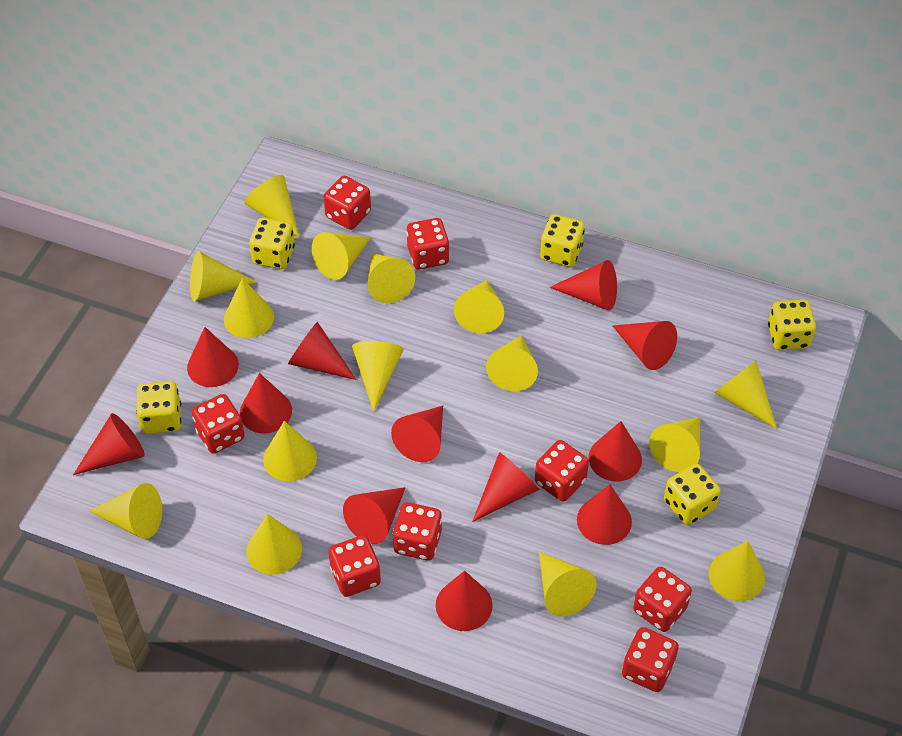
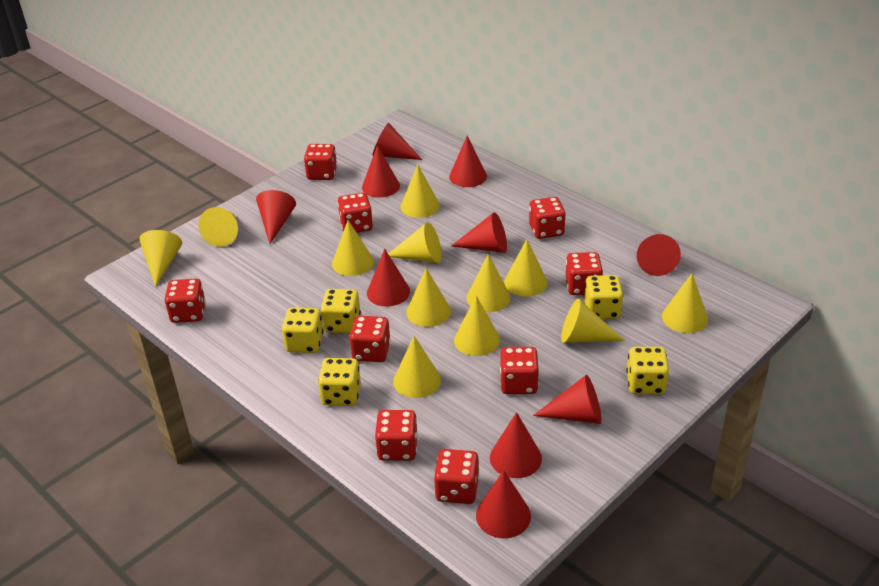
red cone: 12 -> 10
red dice: 8 -> 9
yellow cone: 15 -> 12

